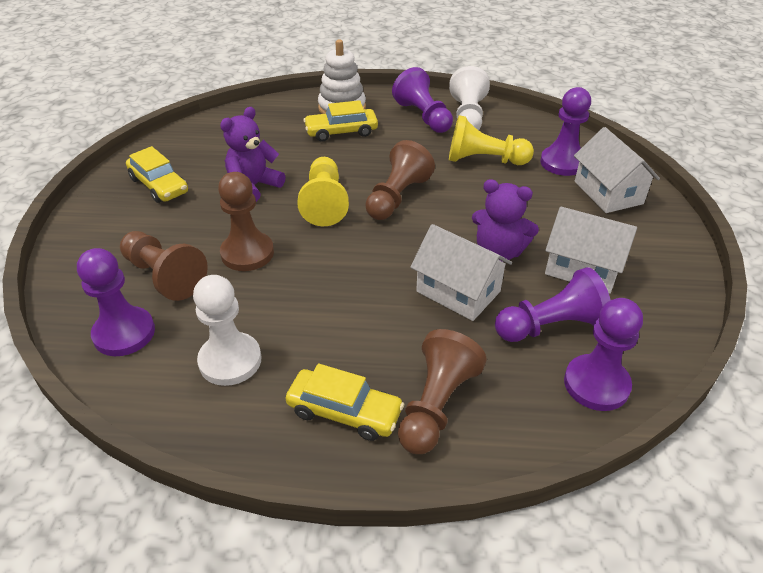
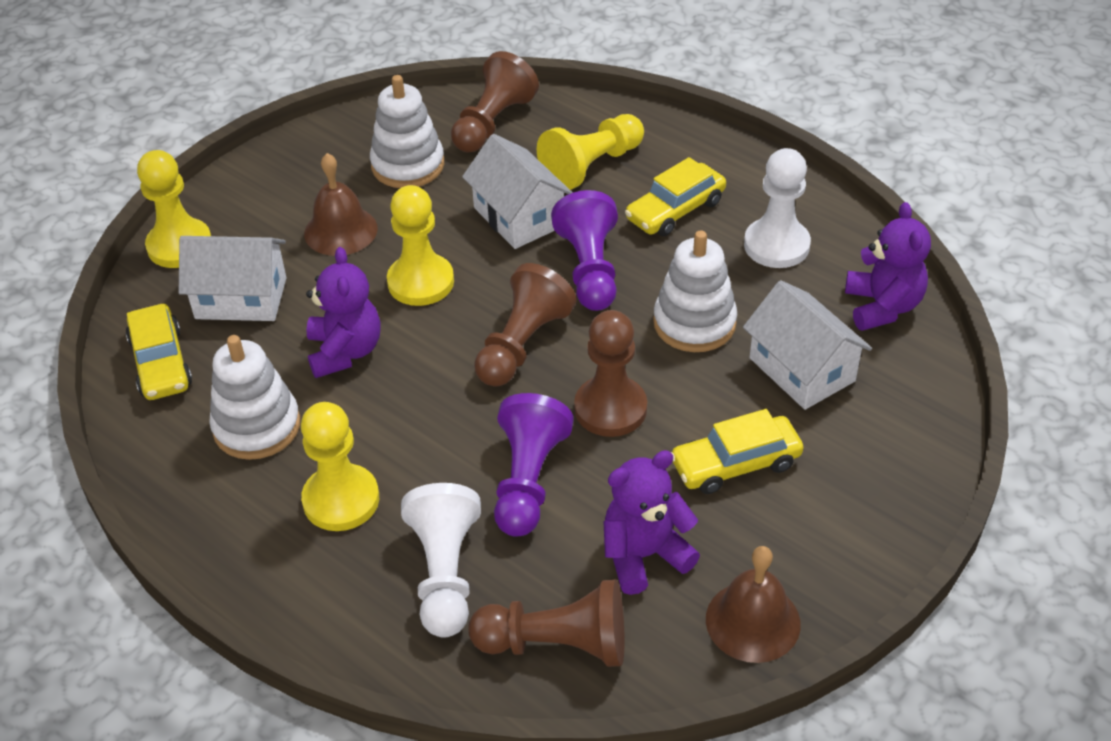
brown bell: 0 -> 2
purple pawn: 5 -> 2
purple teddy bear: 2 -> 3
white stacking toy: 1 -> 3
yellow pawn: 2 -> 4

